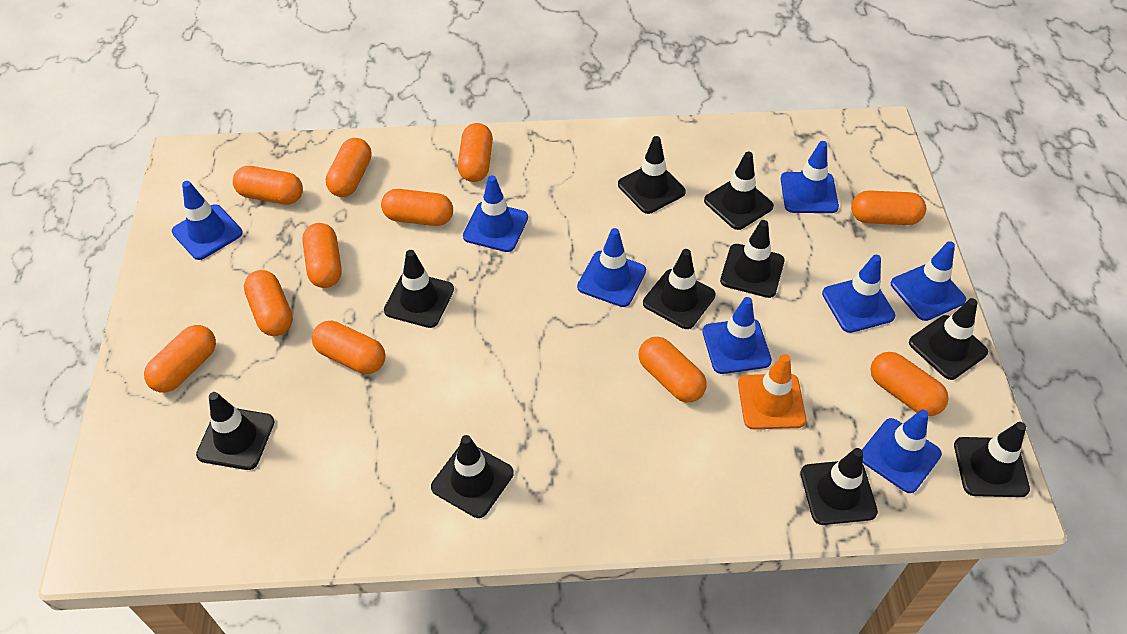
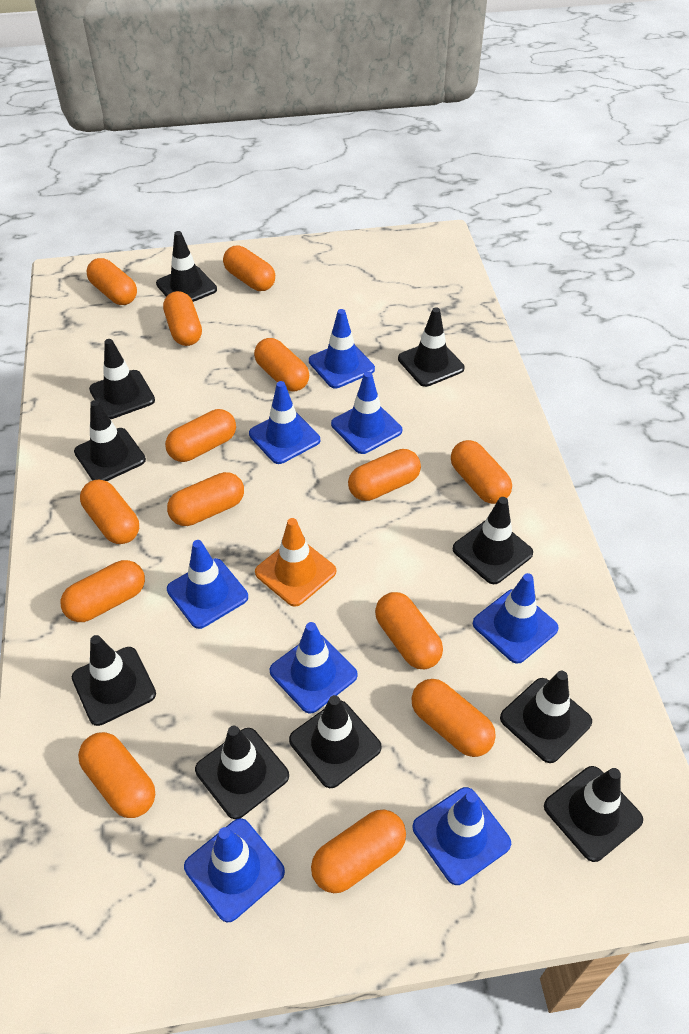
orange capsule: 11 -> 14

